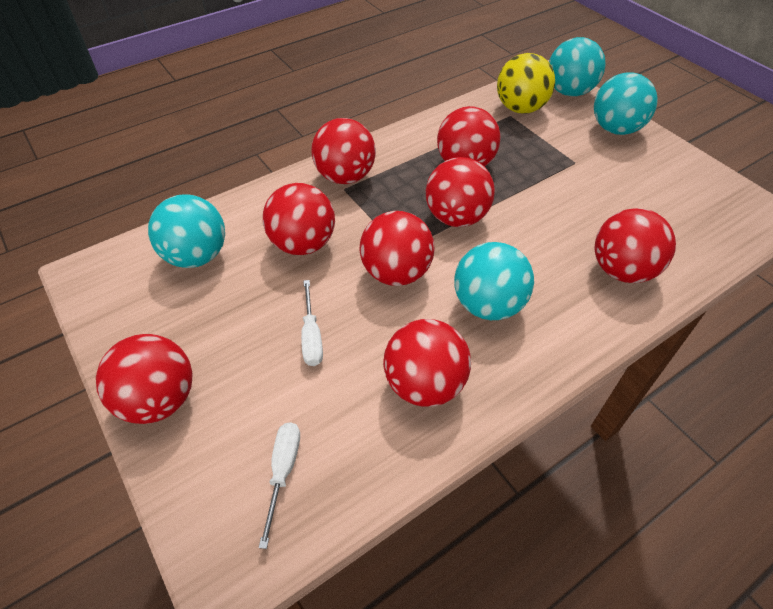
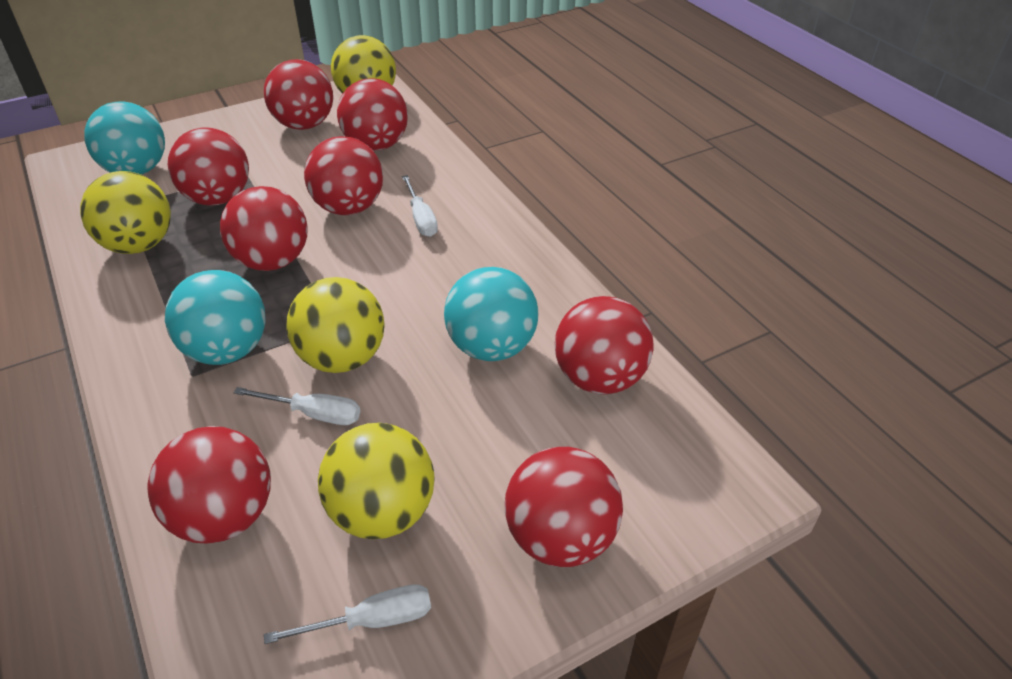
turquoise ball: 4 -> 3
white screwdriver: 2 -> 3
yellow ball: 1 -> 4

